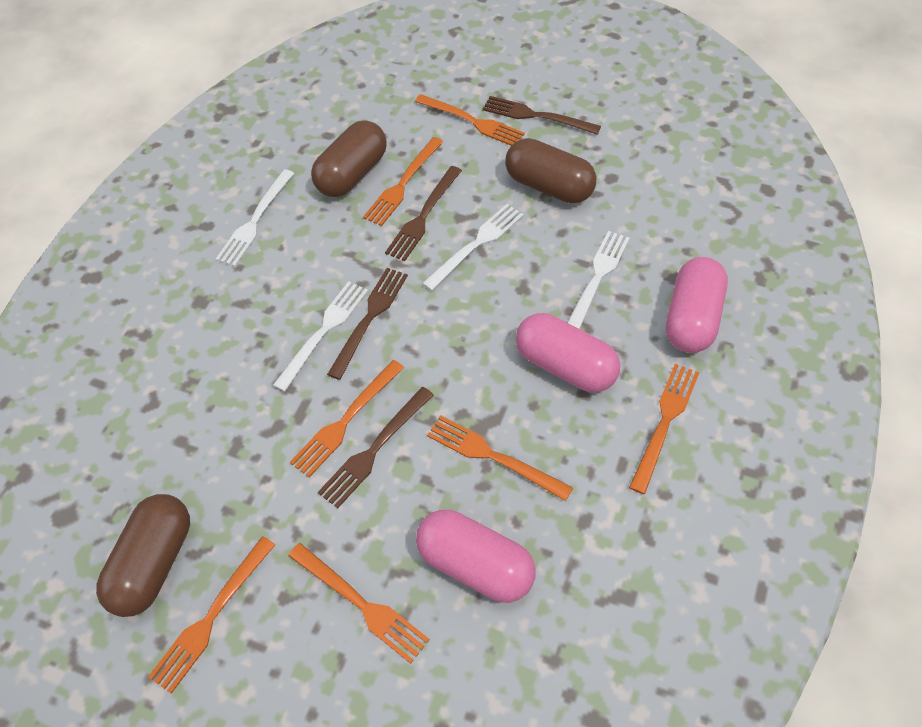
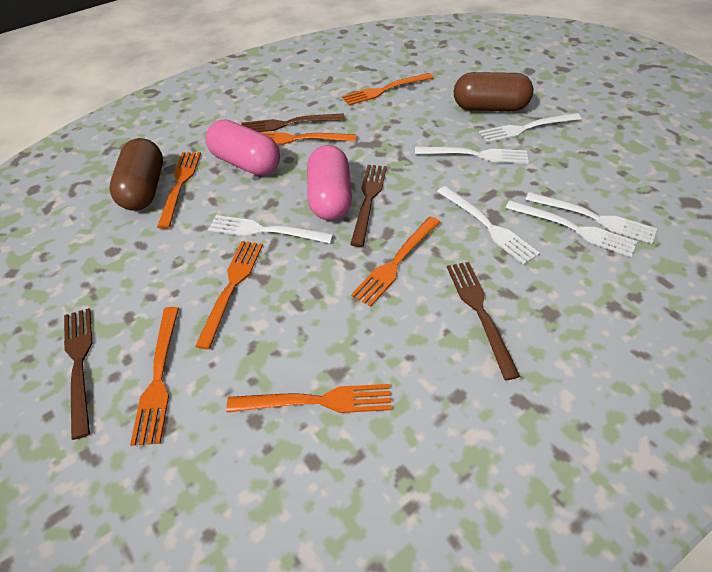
brown capsule: 3 -> 2
pink capsule: 3 -> 2
white fork: 4 -> 6

